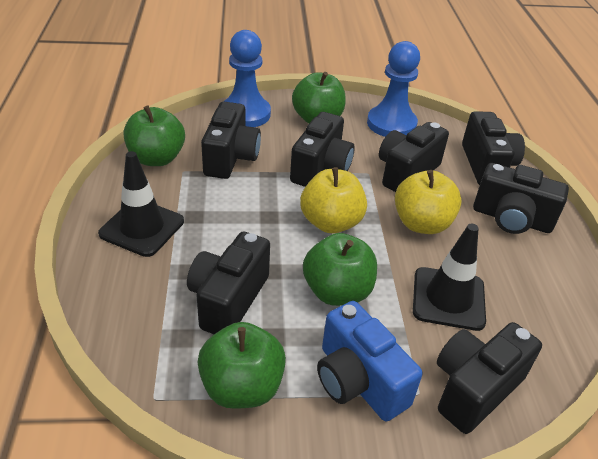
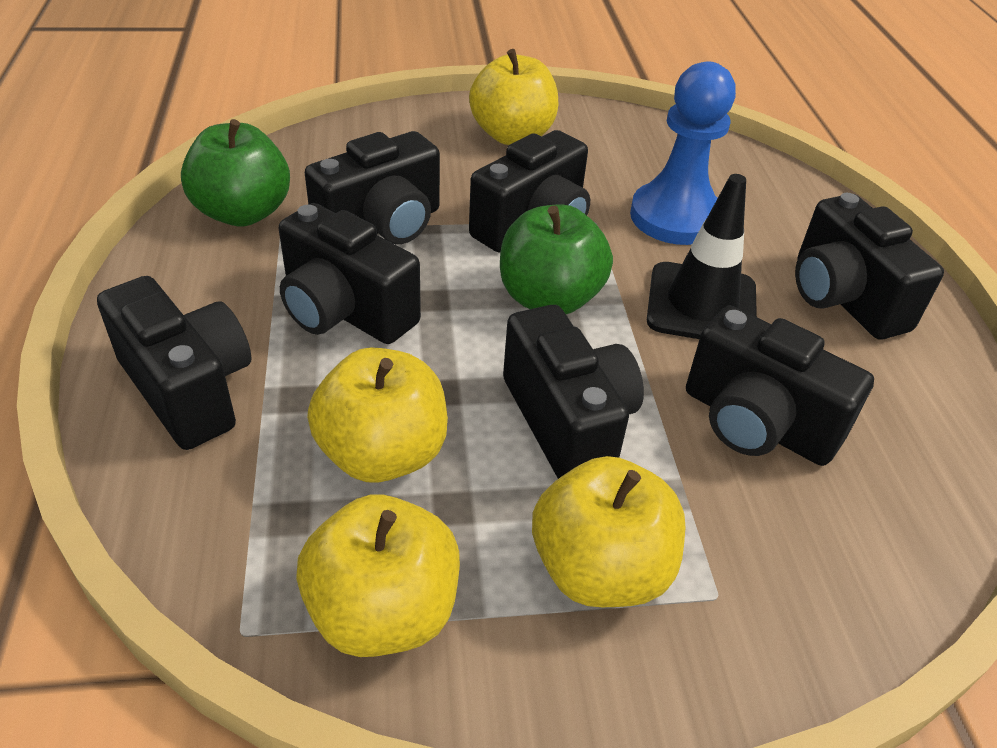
black traffic cone: 2 -> 1
blue camera: 1 -> 0
blue pawn: 2 -> 1
green apple: 4 -> 2
yellow apple: 2 -> 4

